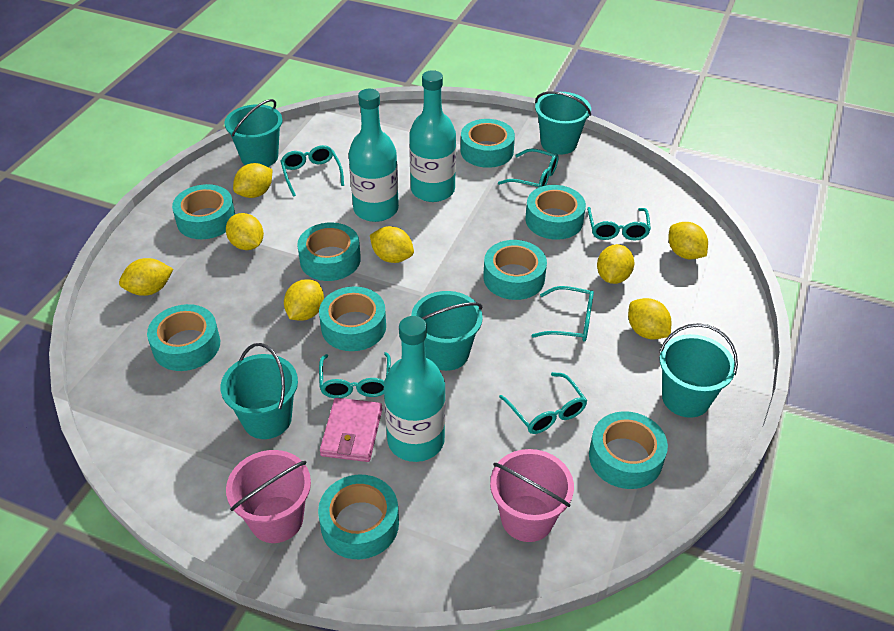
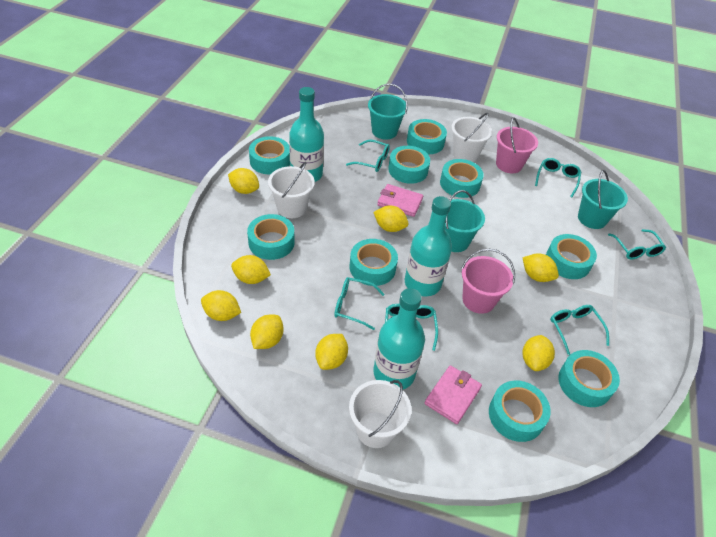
pink wallet: 1 -> 2
turquoise bucket: 5 -> 3
white bucket: 0 -> 3

